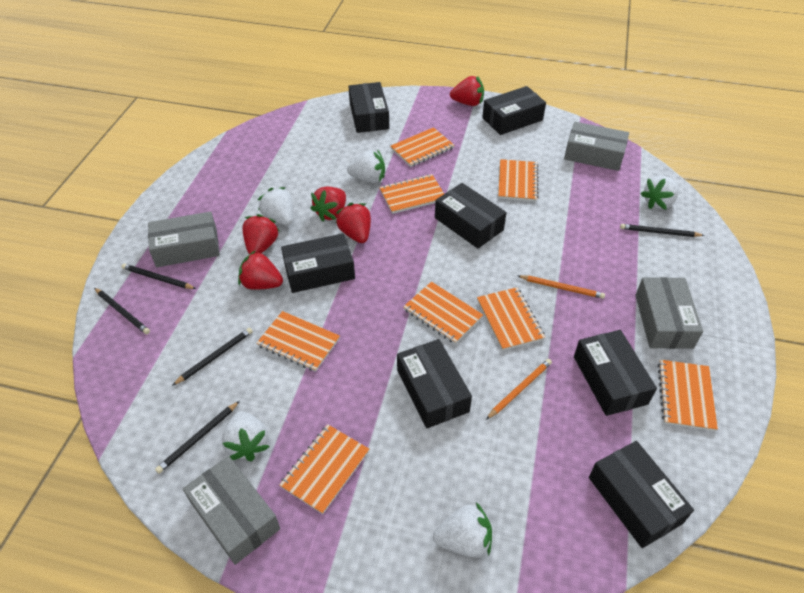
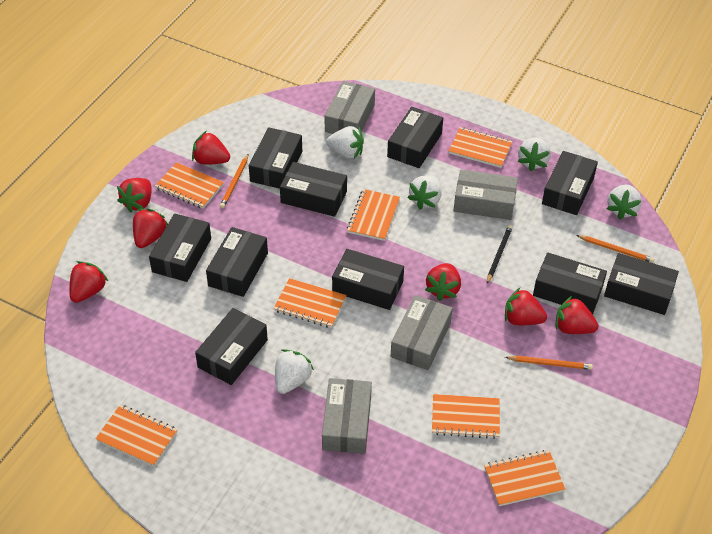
black box: 7 -> 10
black pencil: 5 -> 1
orange notebook: 8 -> 7
orange pencil: 2 -> 3
red strawberry: 5 -> 7

